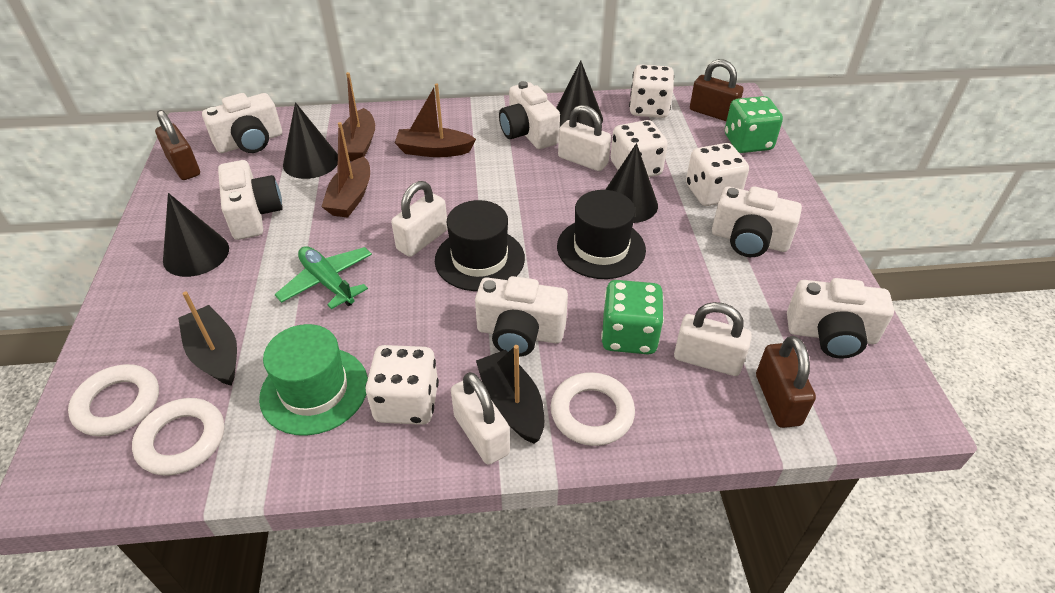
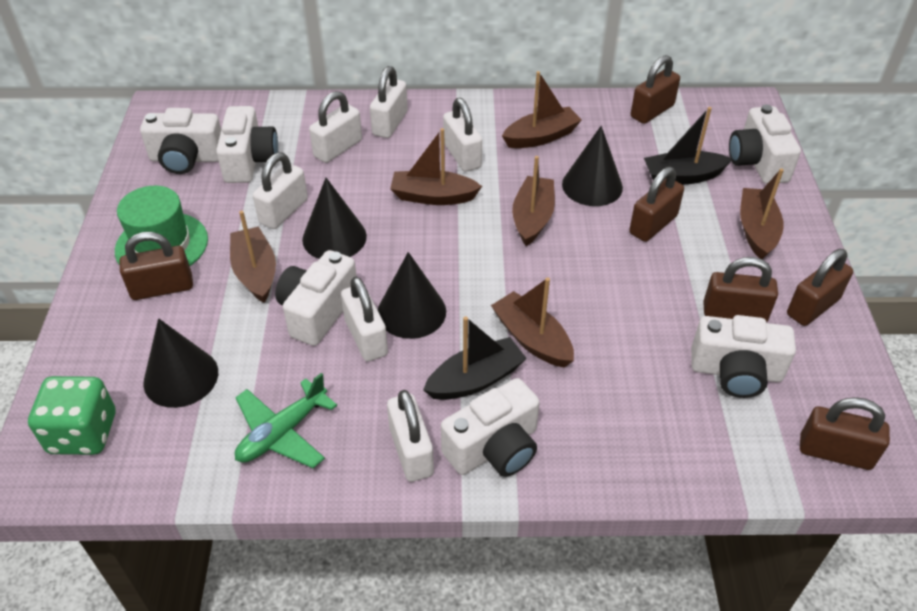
black hat: 2 -> 0
brown boat: 3 -> 6
brown padlock: 3 -> 6
green dice: 2 -> 1
white dice: 4 -> 0
white padlock: 4 -> 6
white ring: 3 -> 0

